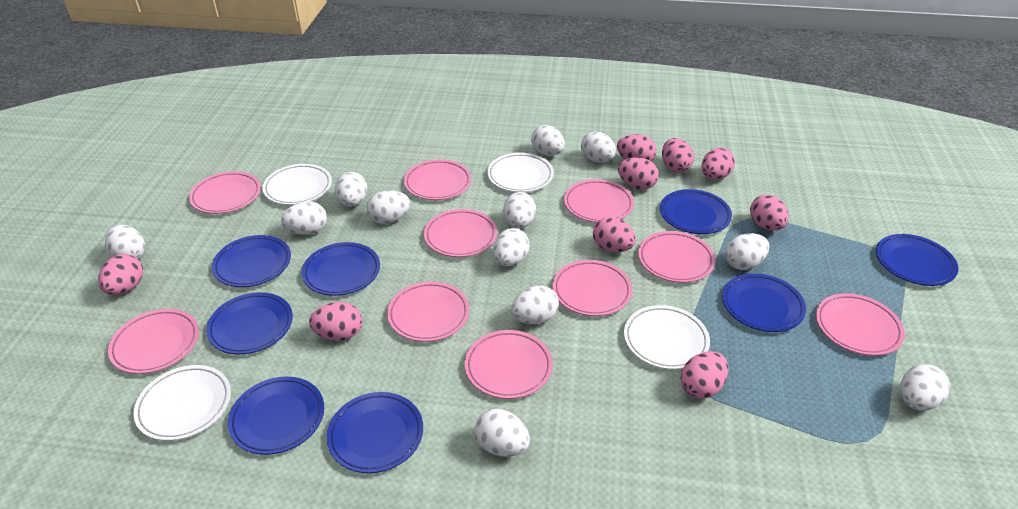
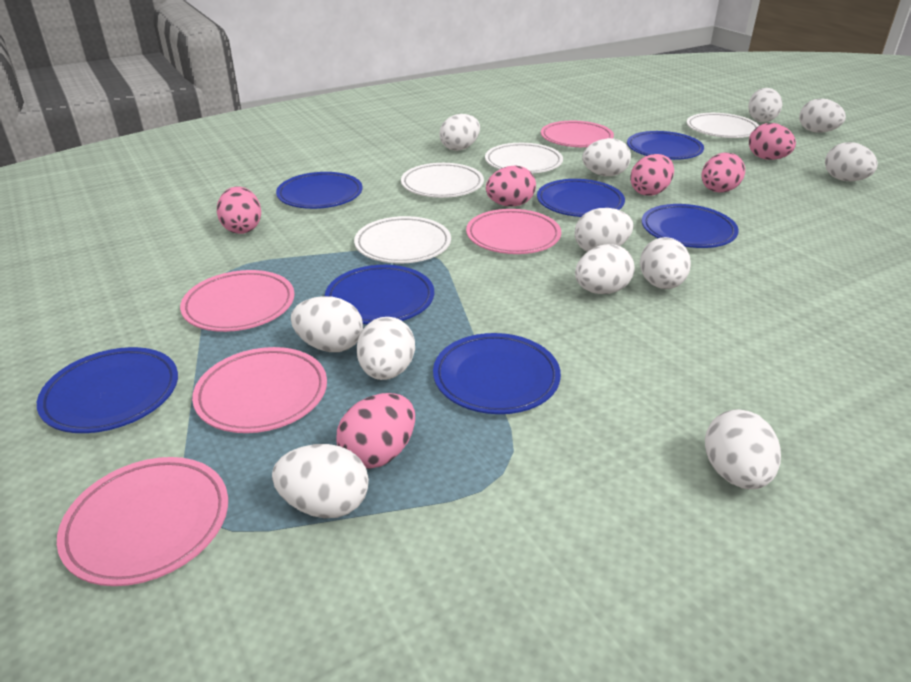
blue plate: 8 -> 7
pink egg: 9 -> 6
pink plate: 10 -> 5

